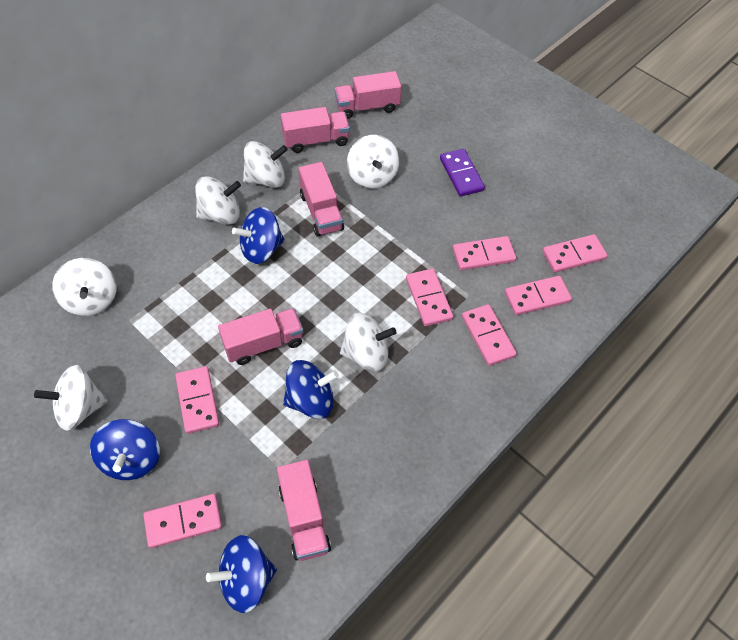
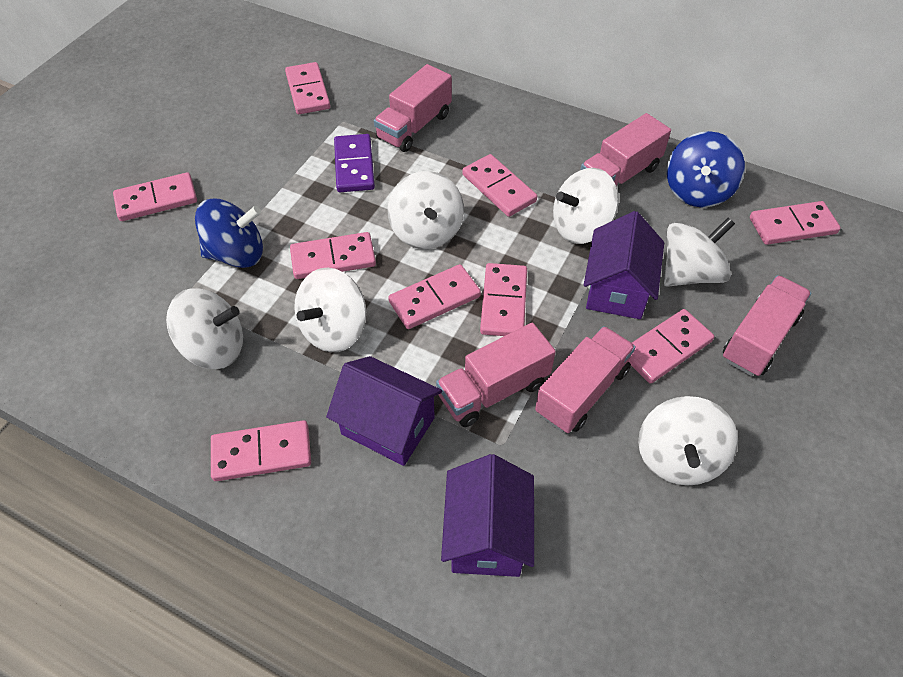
blue spinning top: 4 -> 2
pink domino: 7 -> 9
purple house: 0 -> 3

